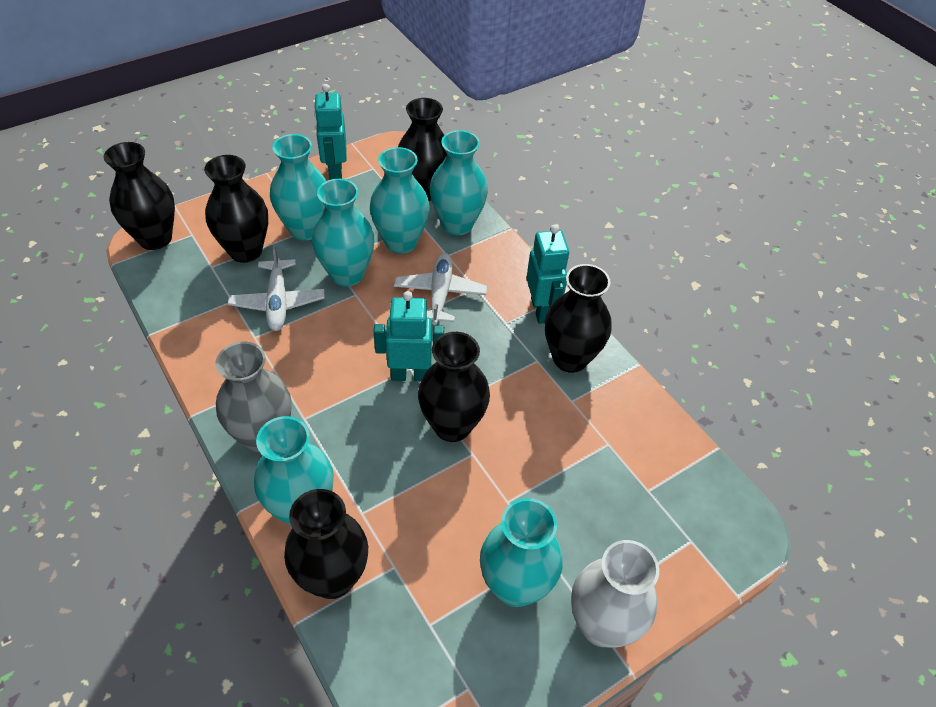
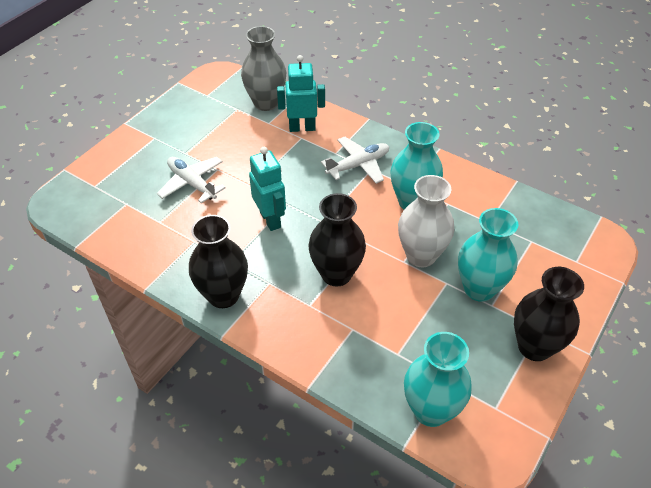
black vase: 6 -> 3
turquoise robot: 3 -> 2
turquoise vase: 6 -> 3

